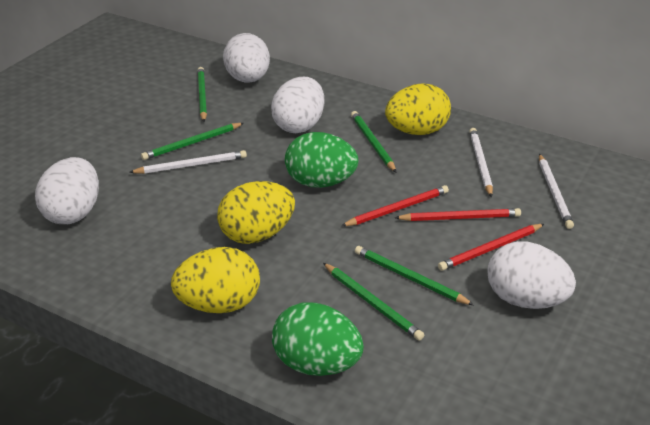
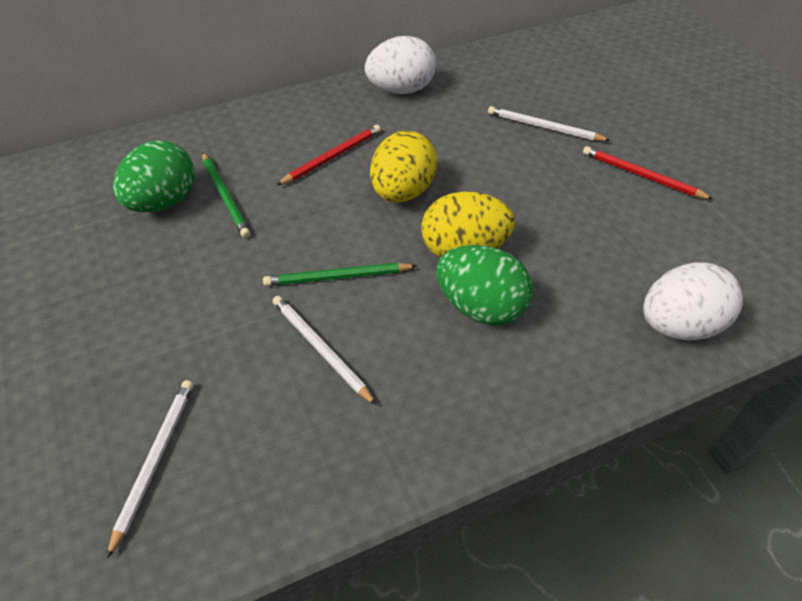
green pencil: 5 -> 2
red pencil: 3 -> 2
white egg: 4 -> 2
yellow egg: 3 -> 2

